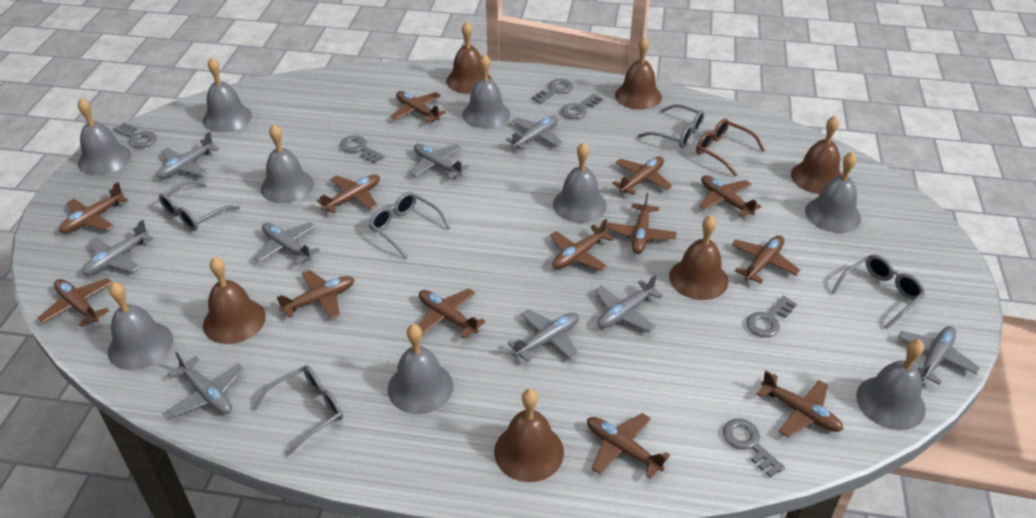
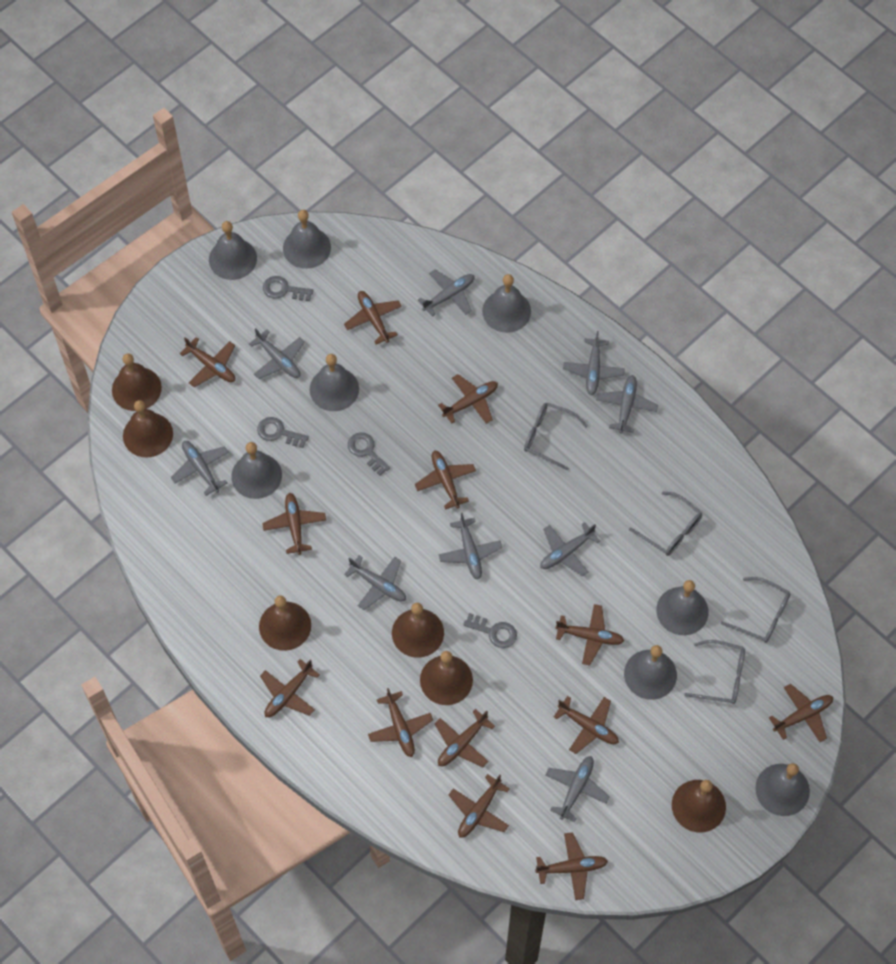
brown glasses: 1 -> 0
grey bell: 9 -> 8
grey glasses: 5 -> 4
grey key: 6 -> 4

